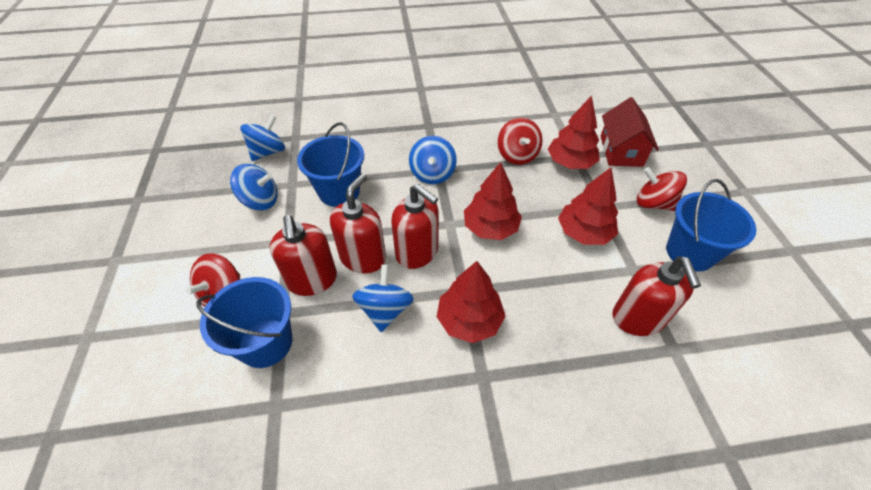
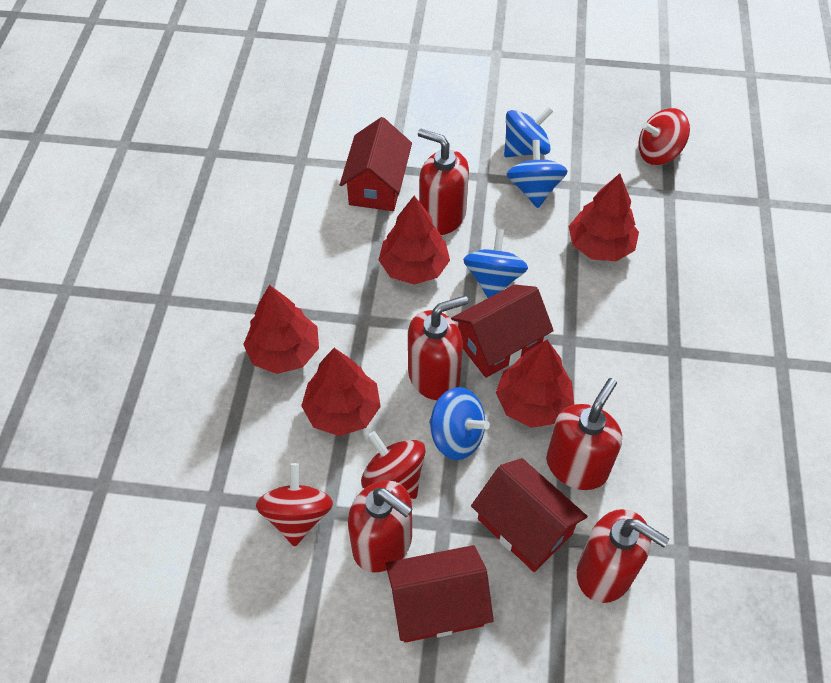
blue bucket: 3 -> 0
red house: 1 -> 4
red soap dispenser: 4 -> 5
red tree: 4 -> 5

